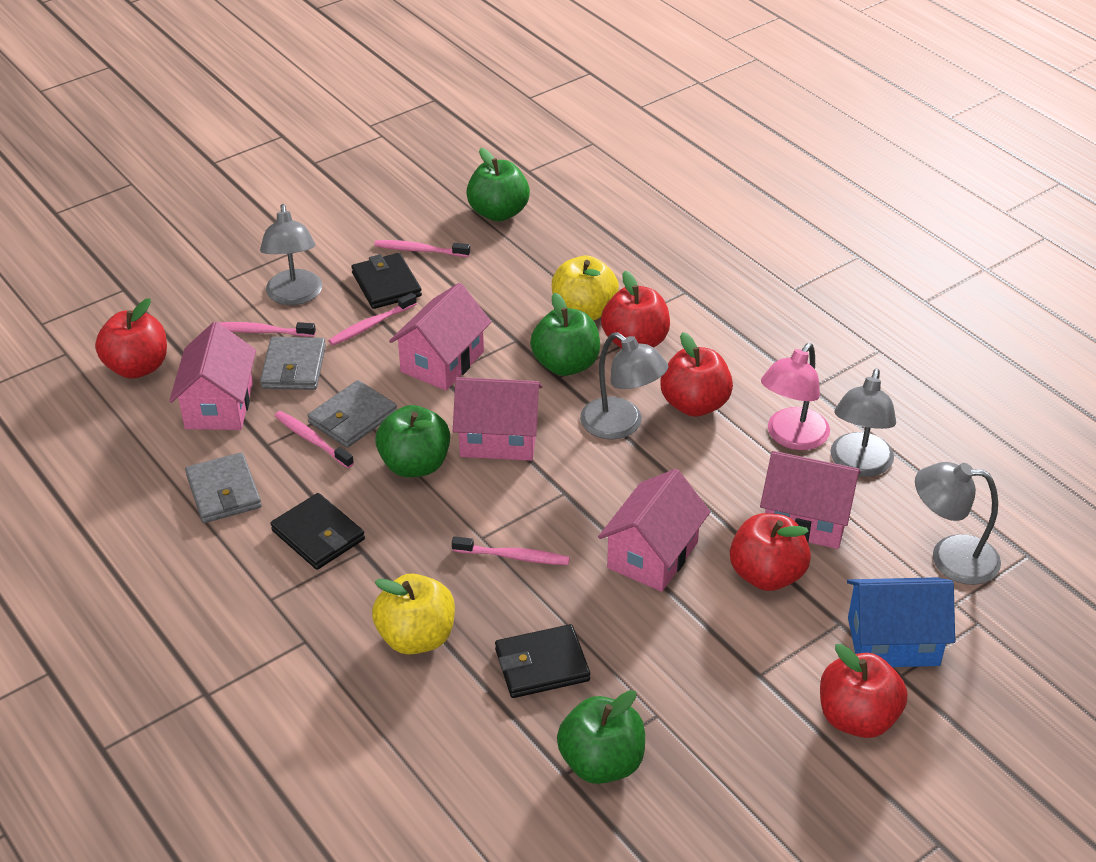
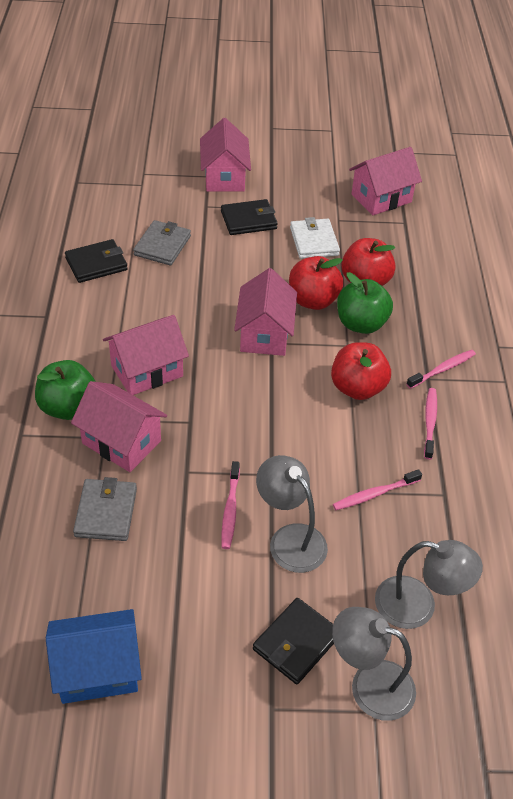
green apple: 4 -> 2
grey lamp: 4 -> 3
grey wallet: 3 -> 2
pink lamp: 1 -> 0
pink toothbrush: 5 -> 4
red apple: 5 -> 3
white wallet: 0 -> 1
yellow apple: 2 -> 0

